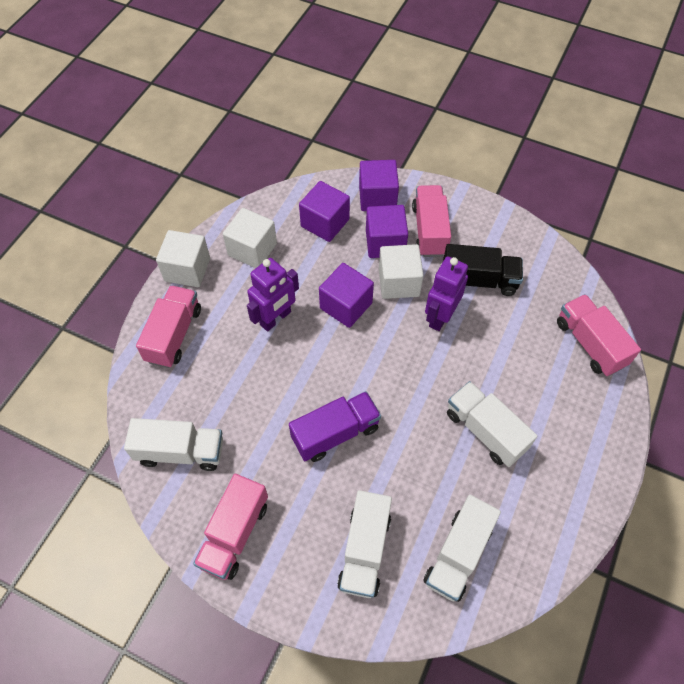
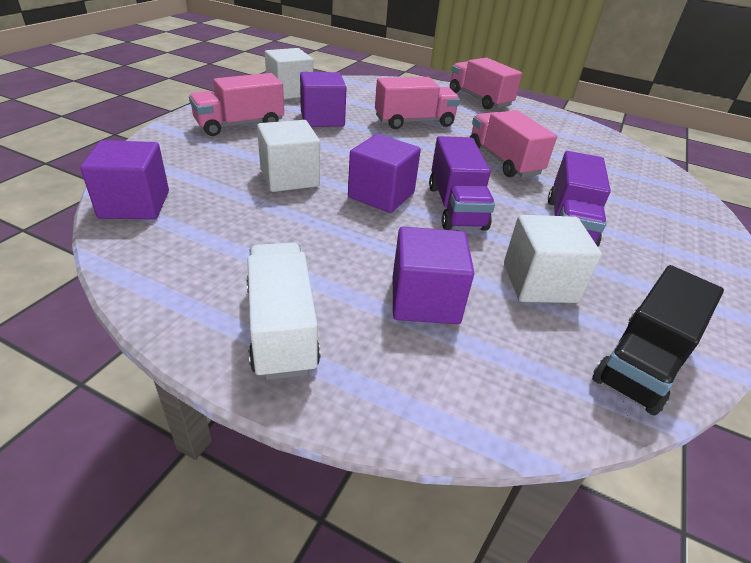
purple robot: 2 -> 0
purple truck: 1 -> 2
white truck: 4 -> 1

